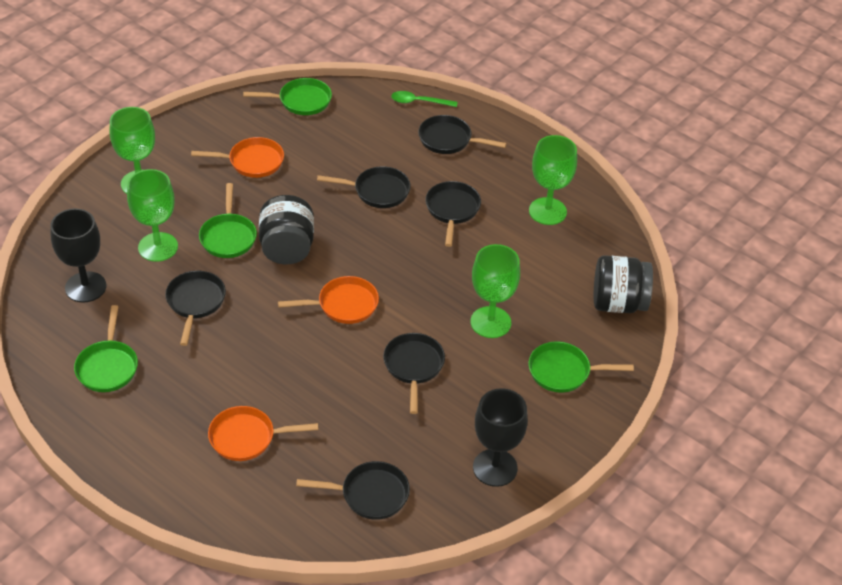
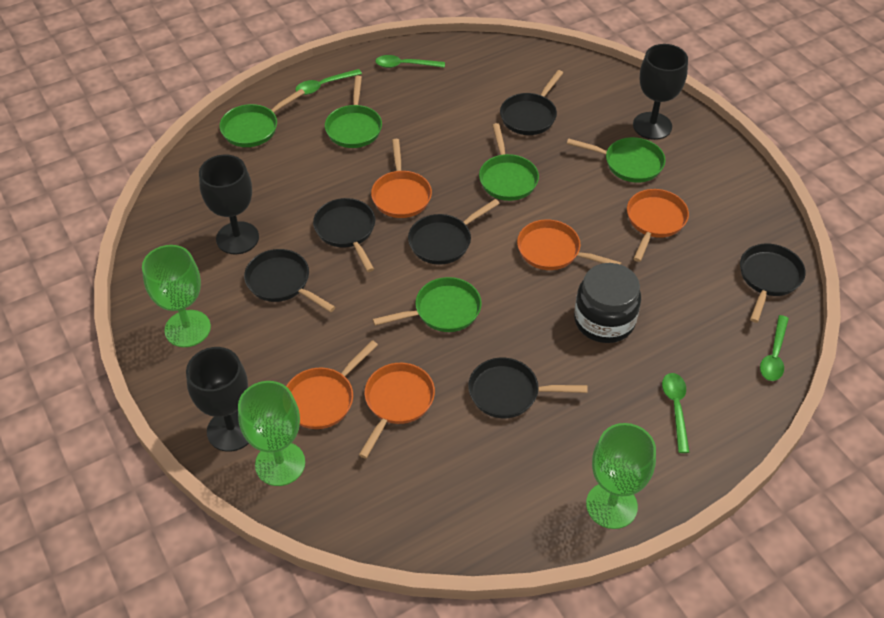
black goblet: 2 -> 3
black jar: 2 -> 1
green goblet: 4 -> 3
green pan: 4 -> 5
green spoon: 1 -> 4
orange pan: 3 -> 5

